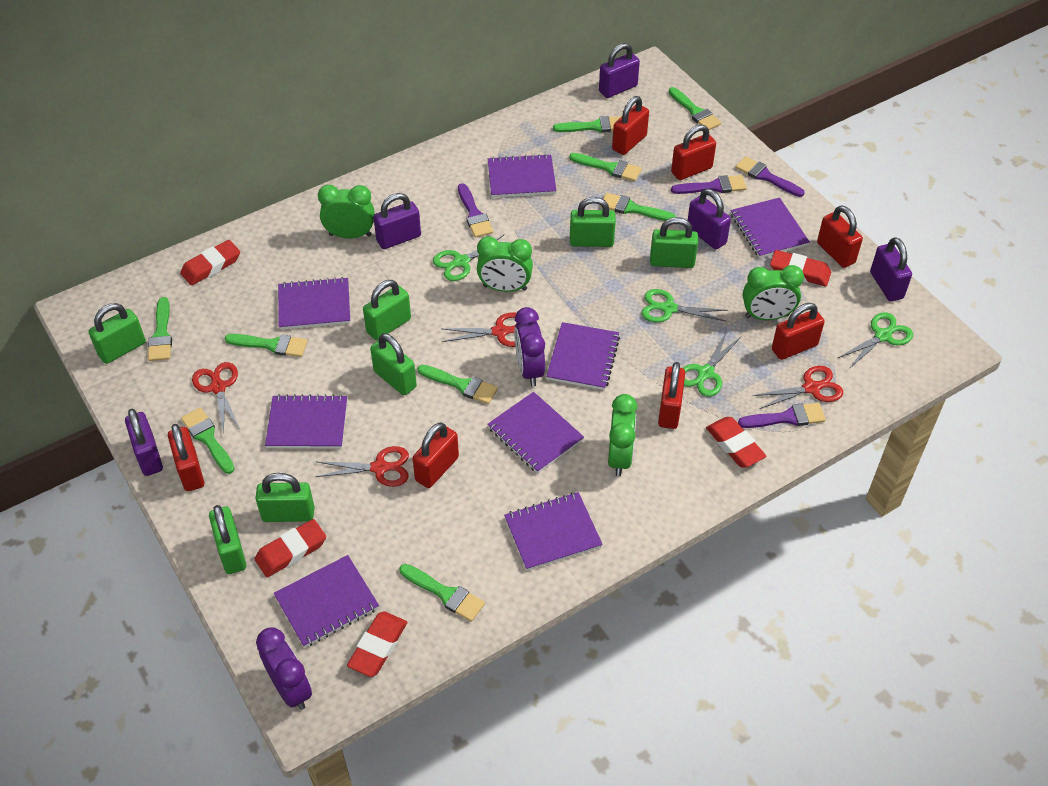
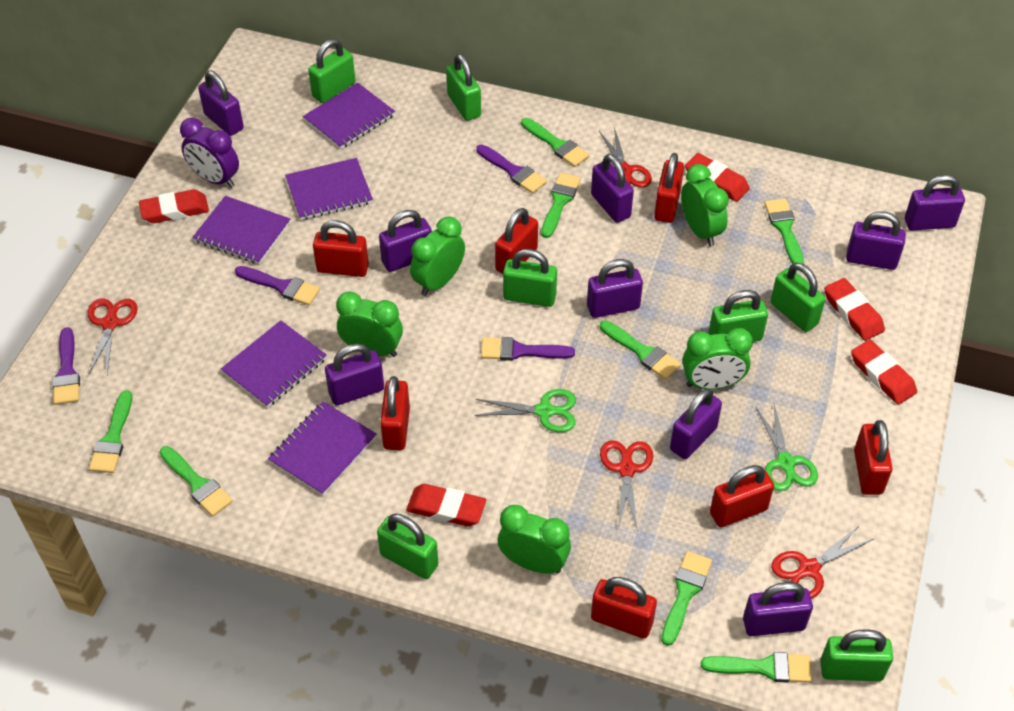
green brush: 9 -> 8
green clock: 4 -> 5
green scissors: 4 -> 2
purple clock: 2 -> 1
purple notebook: 8 -> 5
purple padlock: 5 -> 9

